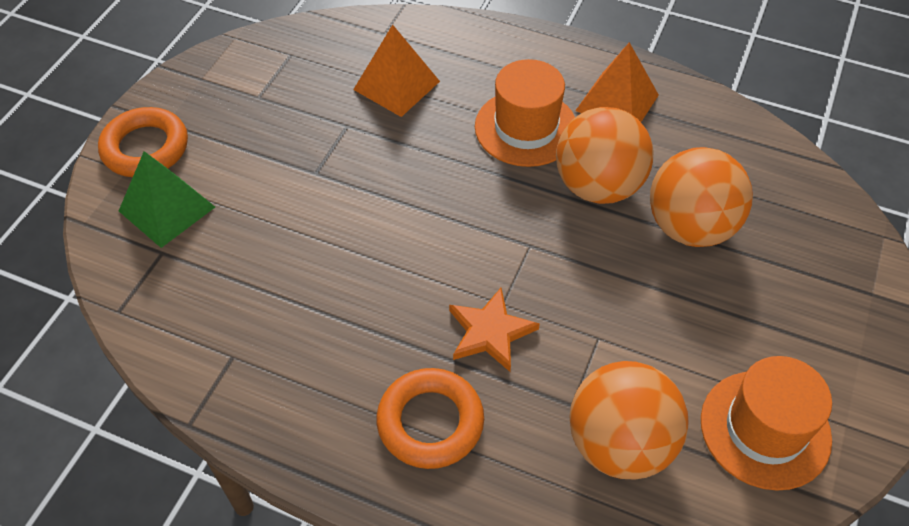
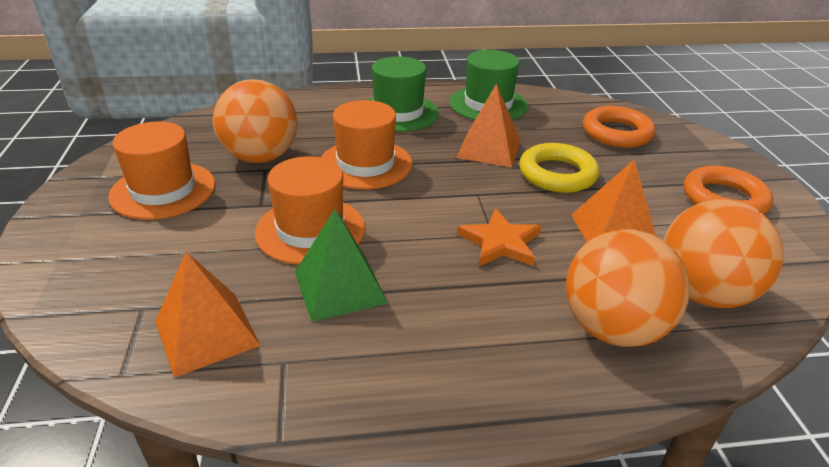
green hat: 0 -> 2
orange hat: 2 -> 3
orange pyramid: 2 -> 3
yellow ring: 0 -> 1

